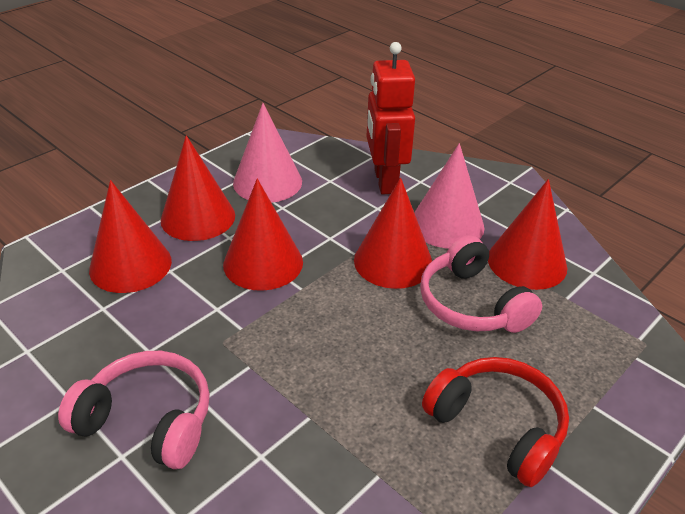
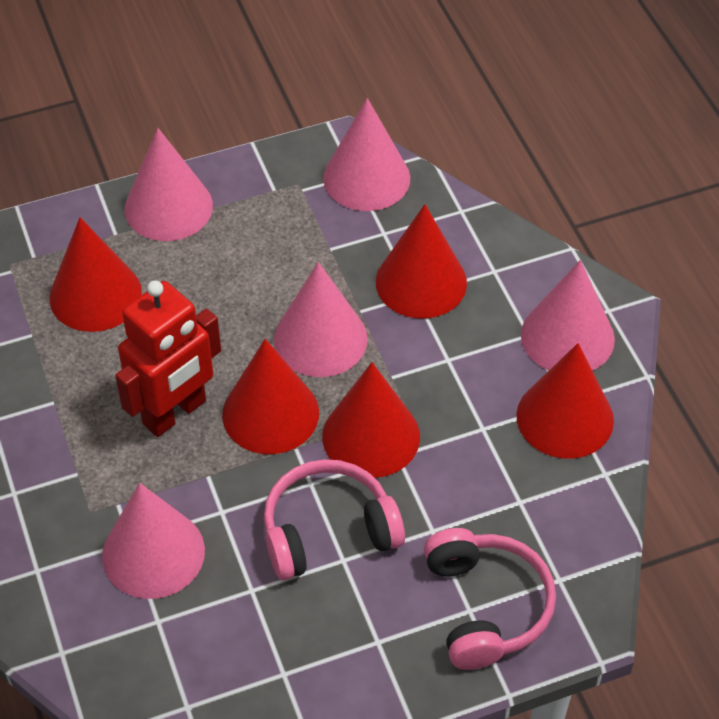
pink cone: 2 -> 5
red headphones: 1 -> 0

